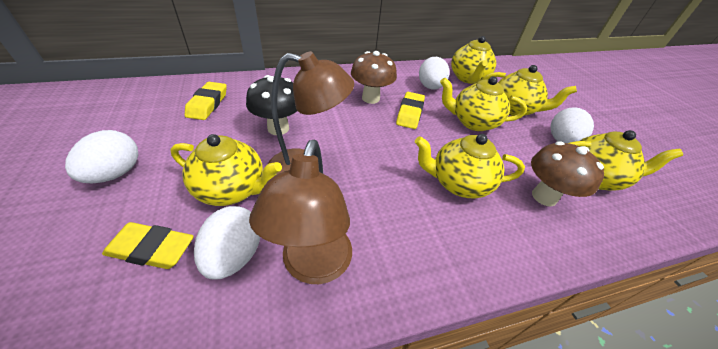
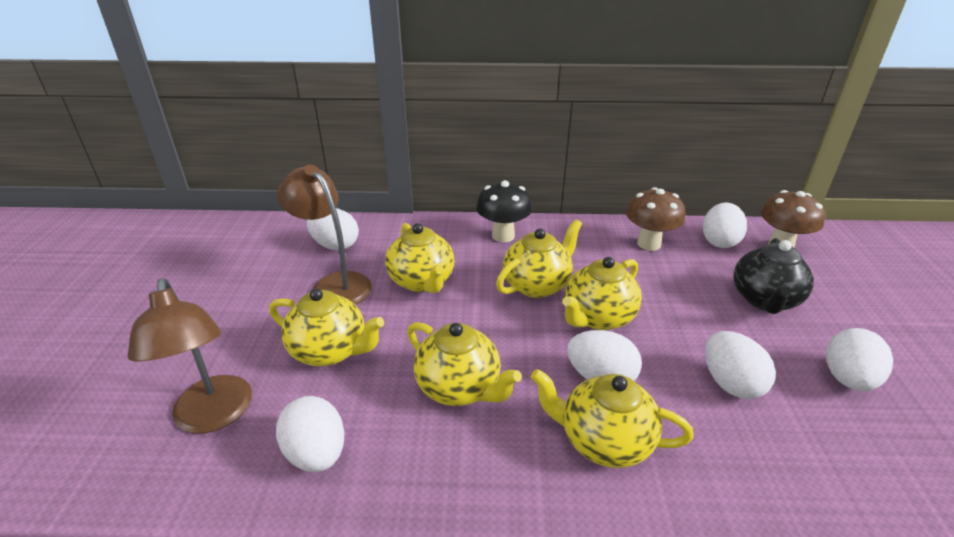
black teapot: 0 -> 1
white egg: 4 -> 6
yellow eraser: 3 -> 0

